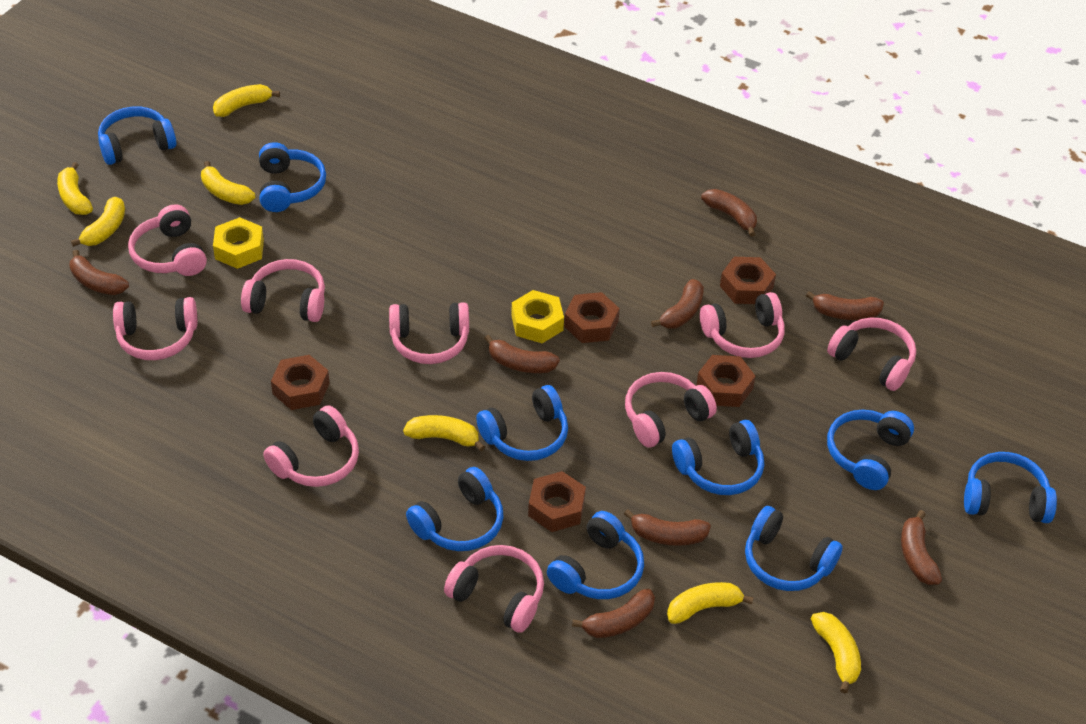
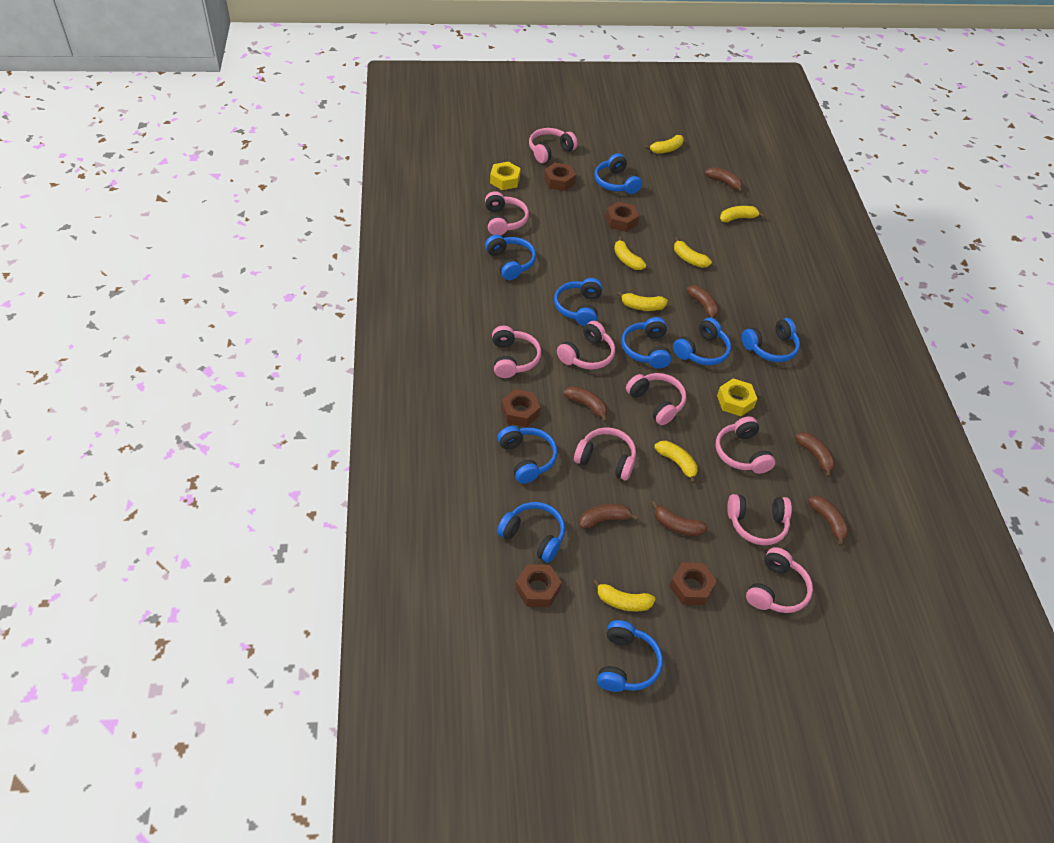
brown banana: 8 -> 7

